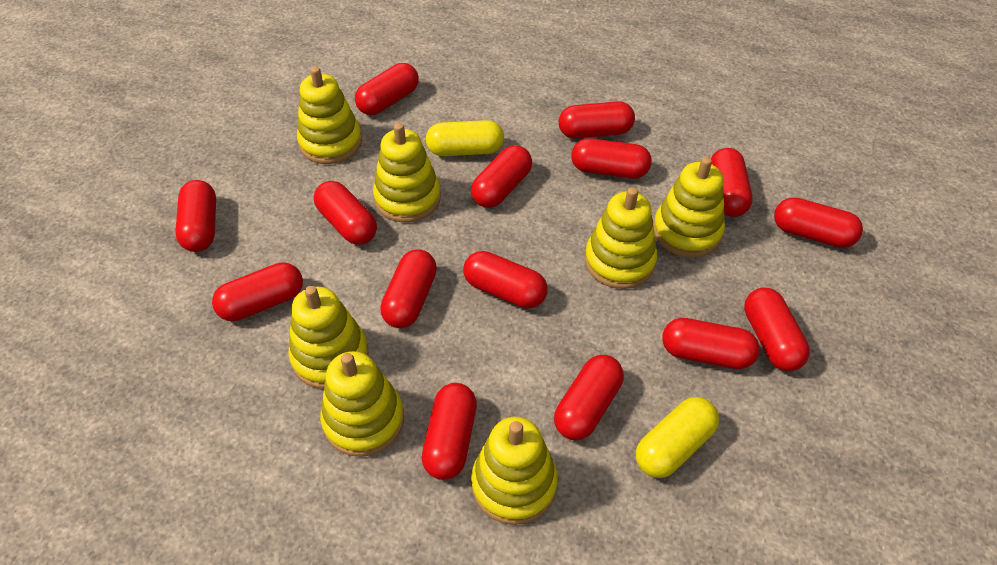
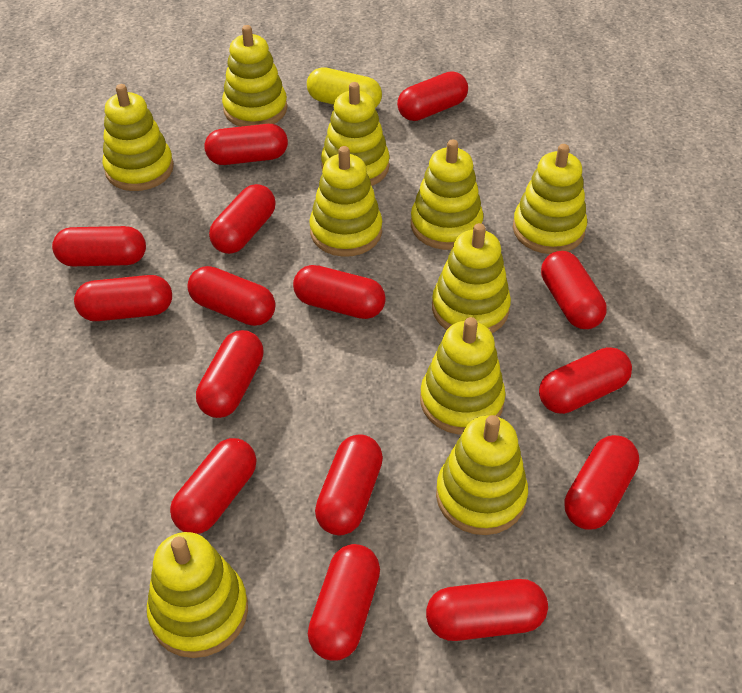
yellow capsule: 2 -> 1
yellow stacking toy: 7 -> 10

